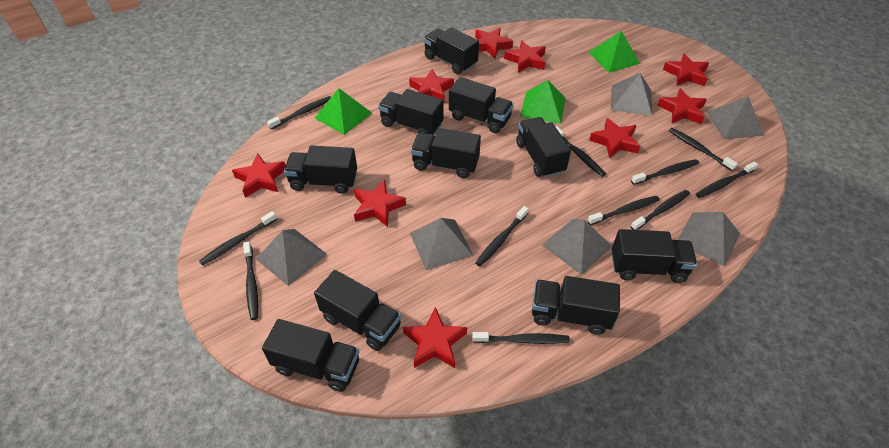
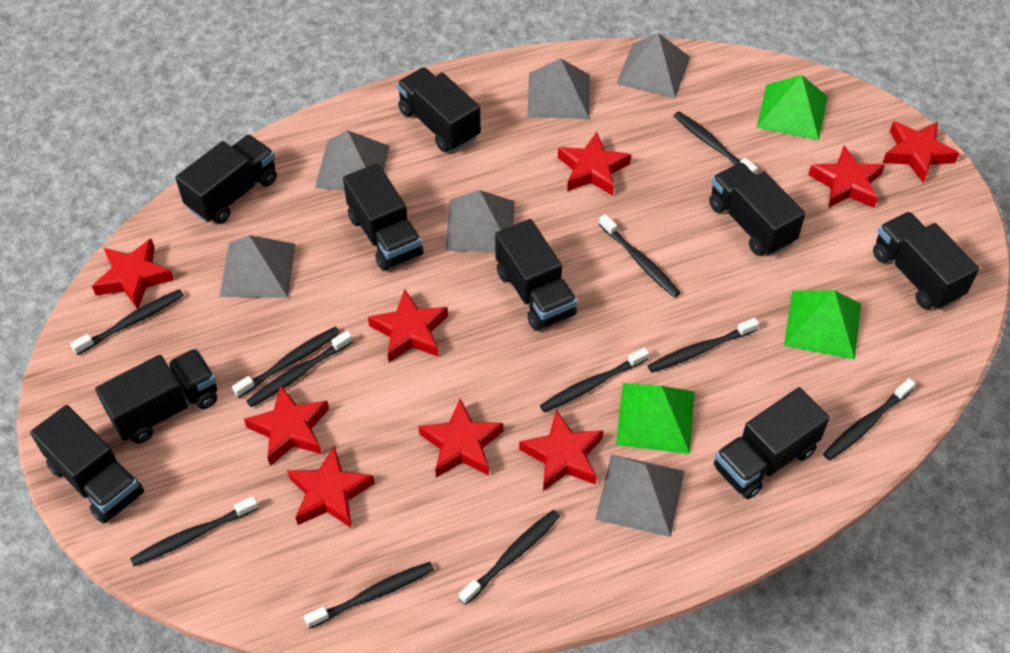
black truck: 10 -> 9

